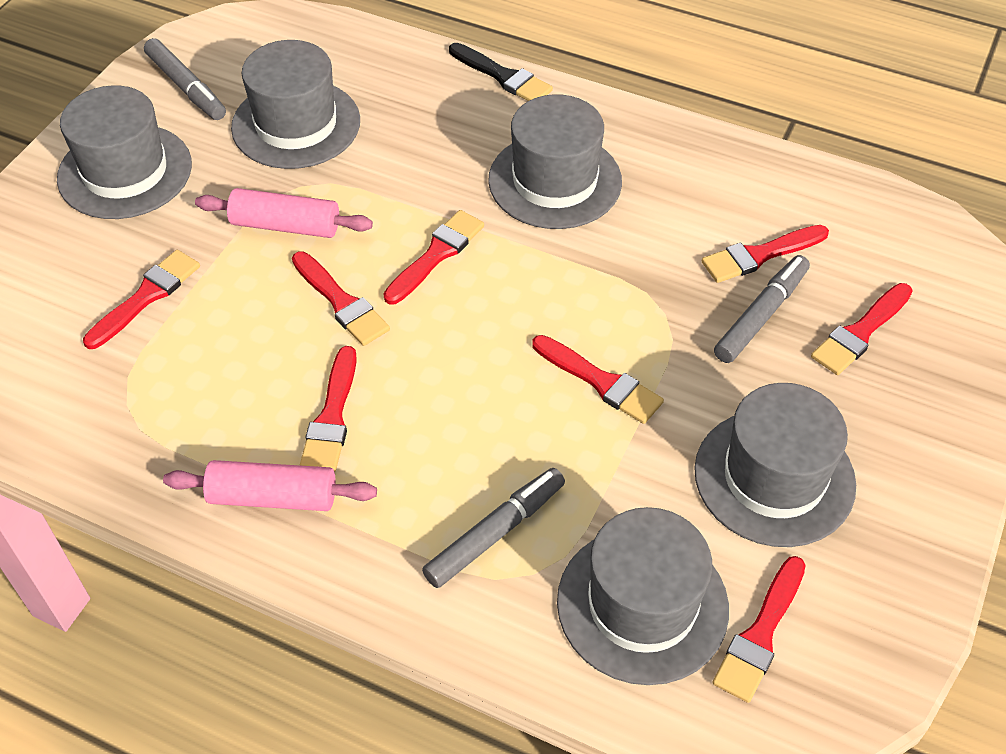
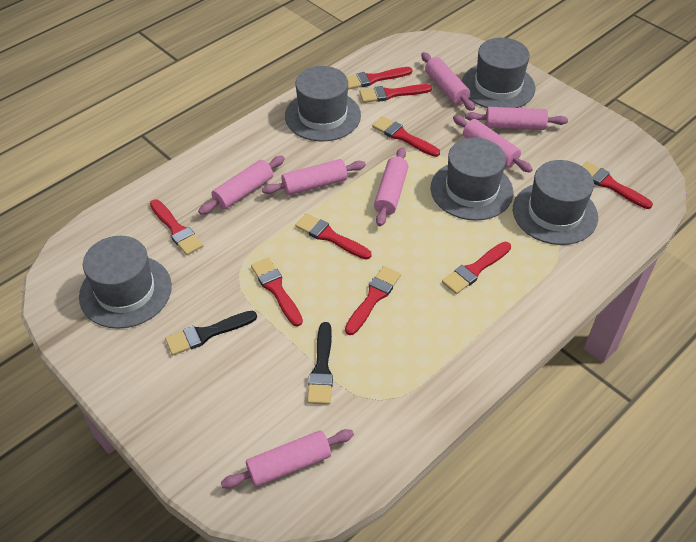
black brush: 1 -> 2
grey marker: 3 -> 0
pink rolling pin: 2 -> 7
red brush: 8 -> 9

